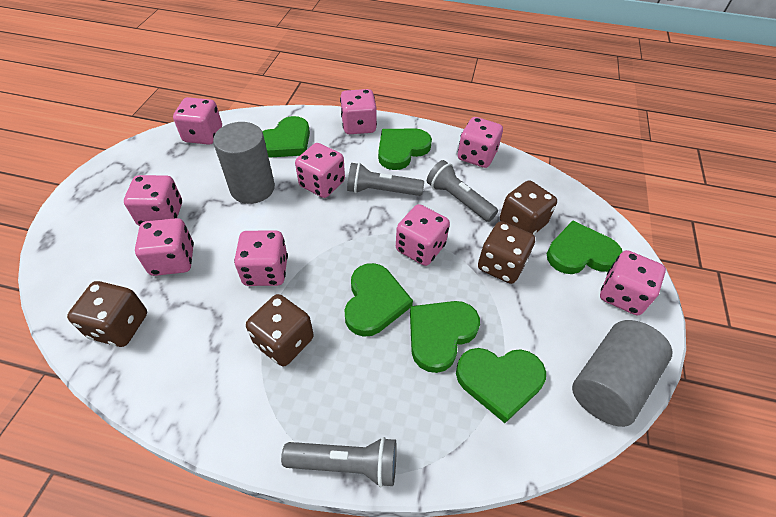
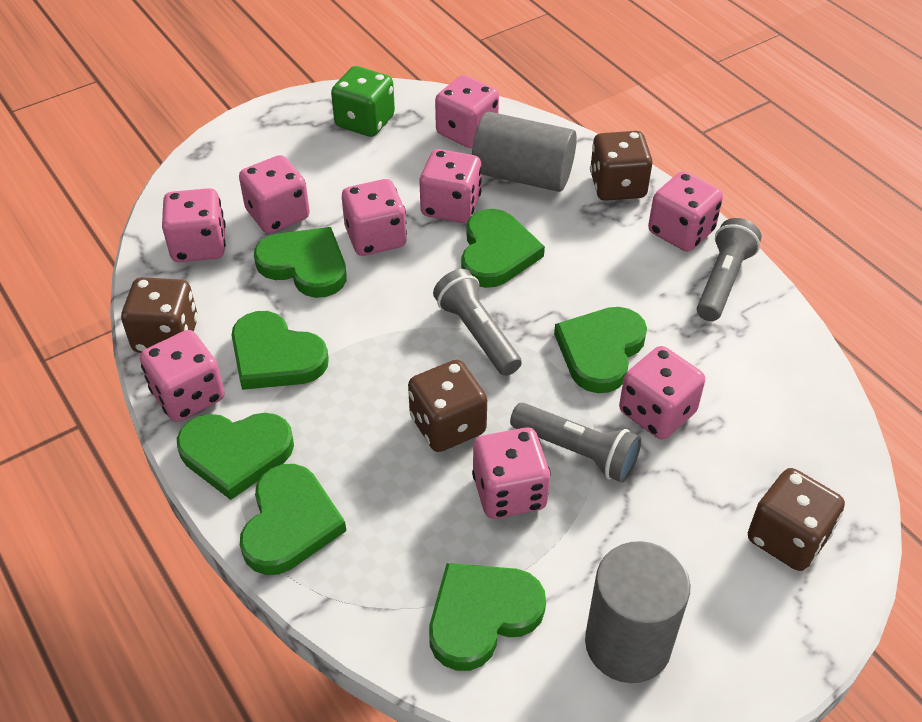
green dice: 0 -> 1
green heart: 6 -> 7

